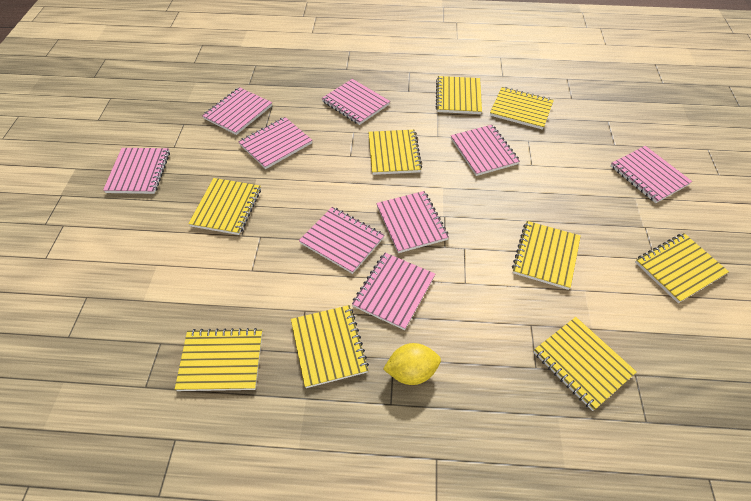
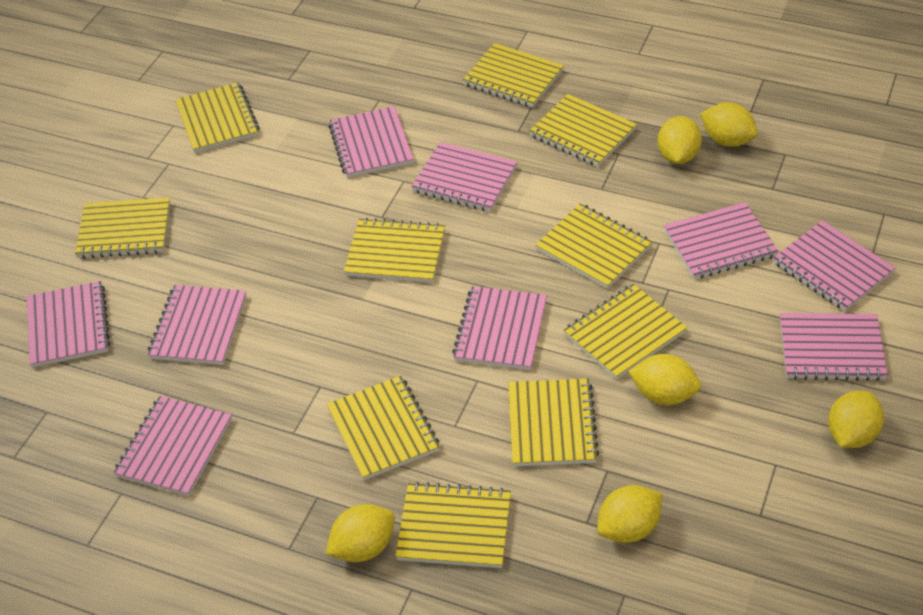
yellow lemon: 1 -> 6
yellow notebook: 9 -> 10

